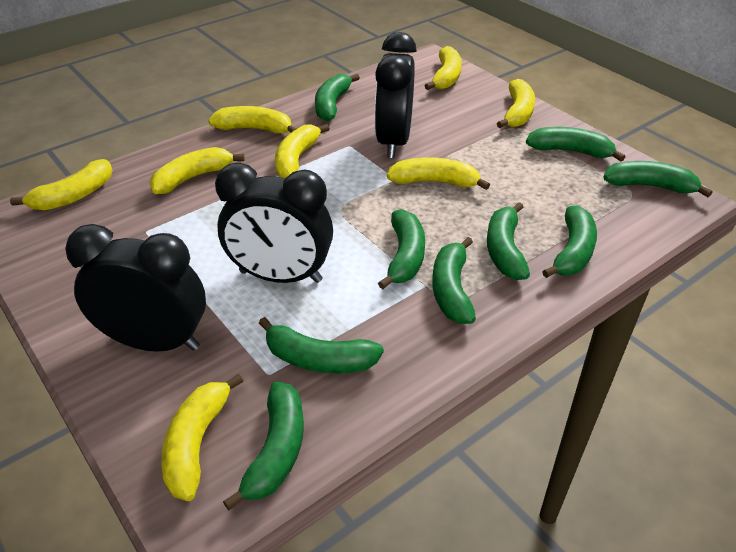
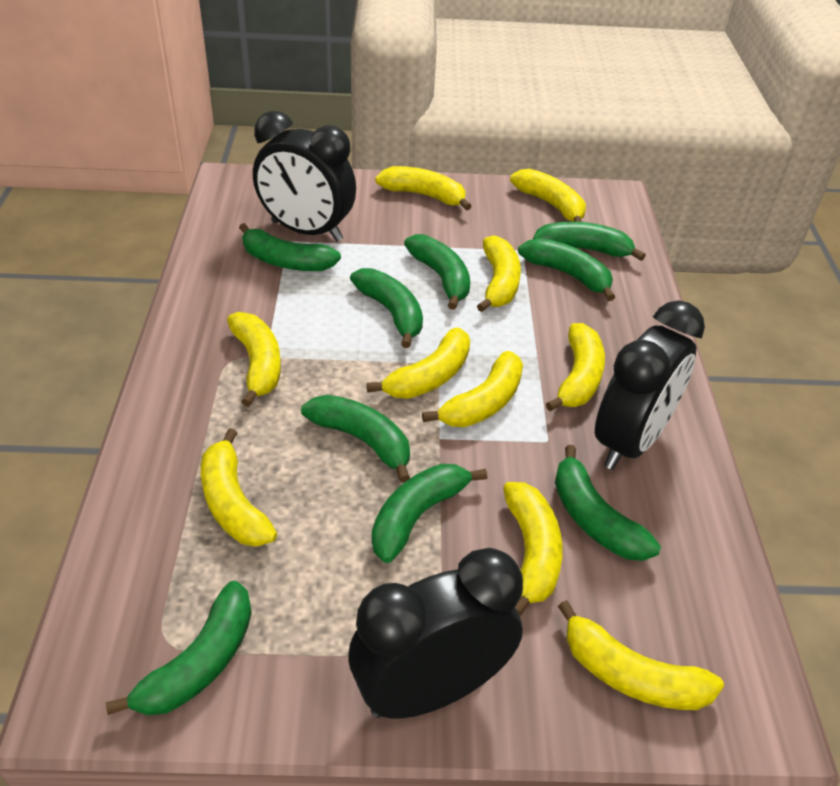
yellow banana: 8 -> 10

